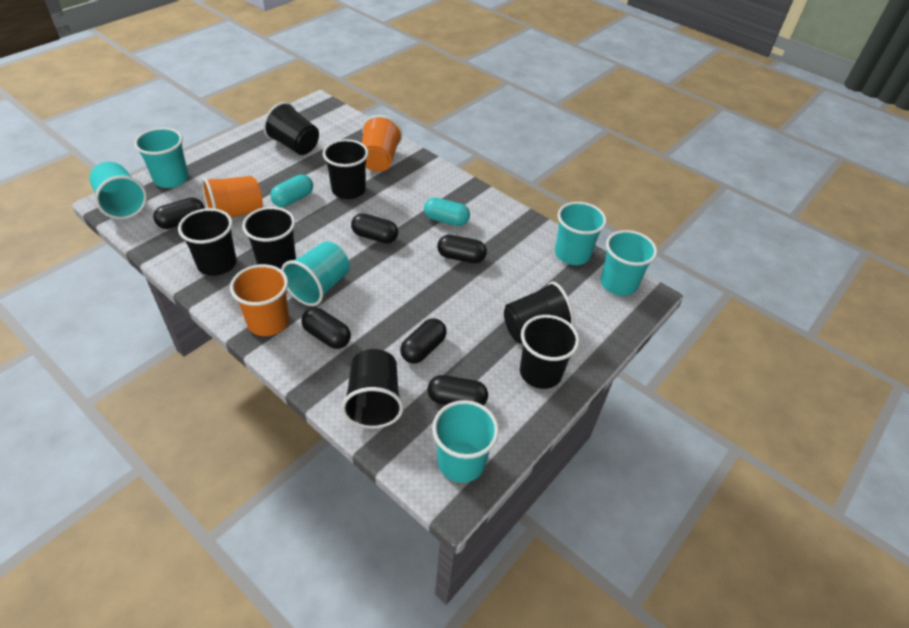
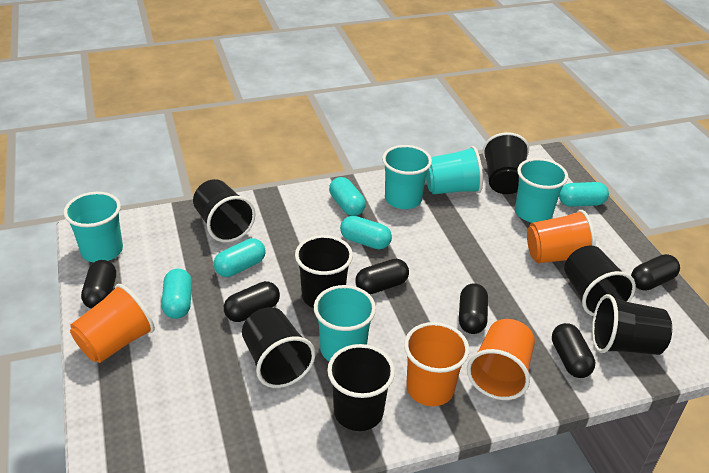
orange cup: 3 -> 4
turquoise capsule: 2 -> 5
turquoise cup: 6 -> 5

